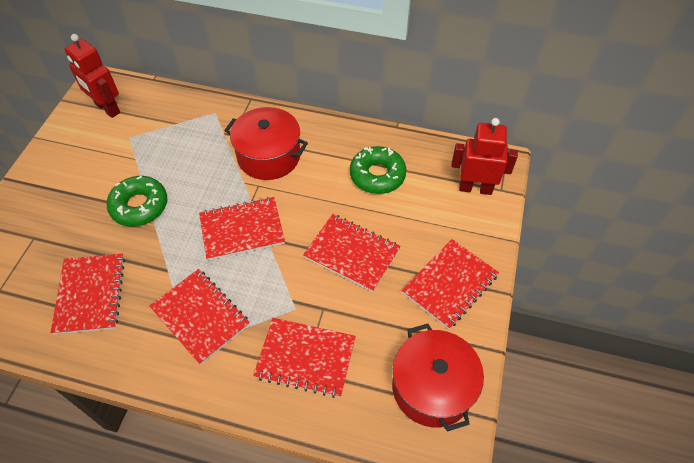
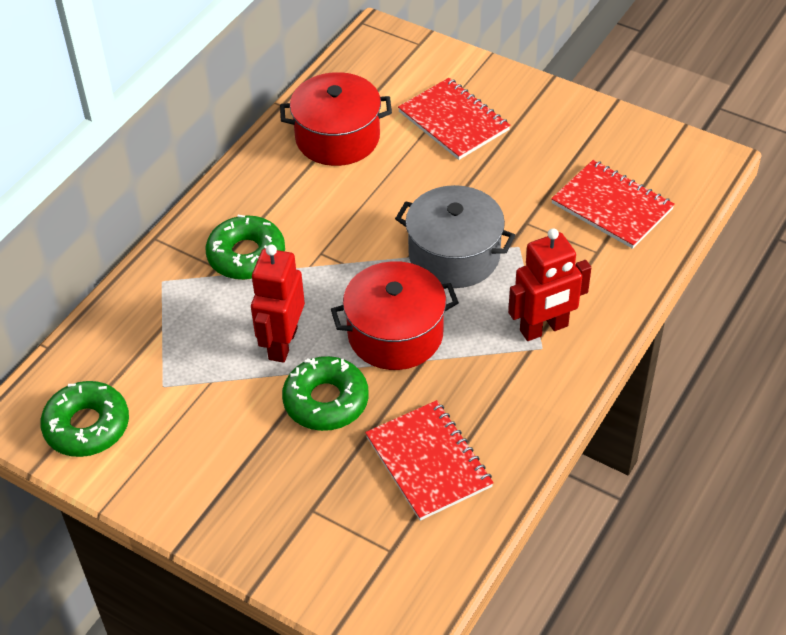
green donut: 2 -> 3
grey pot: 0 -> 1
red notebook: 6 -> 3

